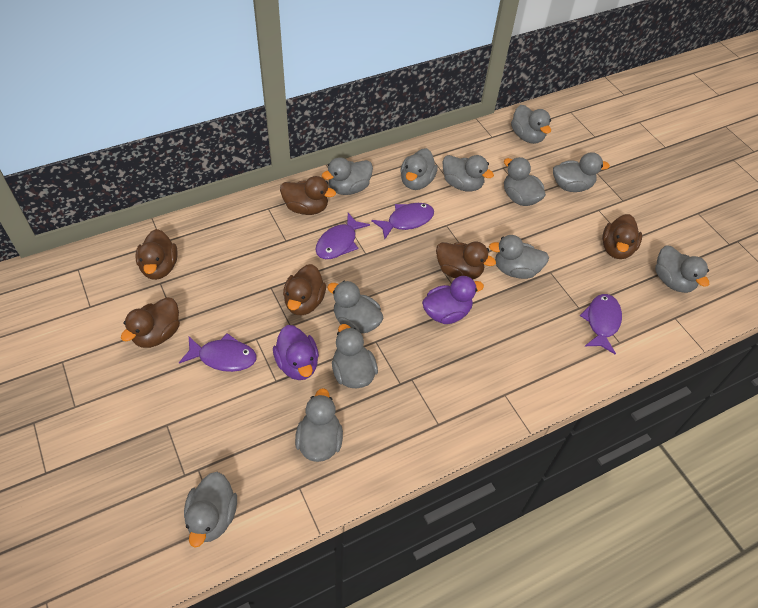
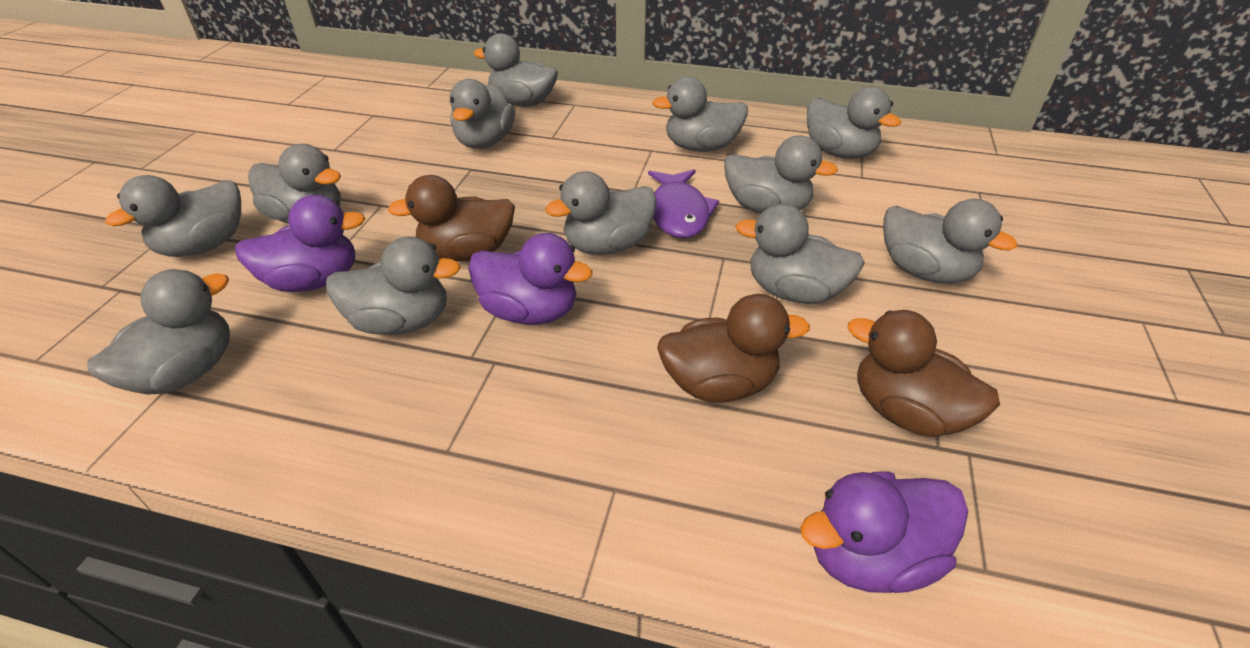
brown duck: 6 -> 3
purple duck: 2 -> 3
purple fish: 4 -> 1

